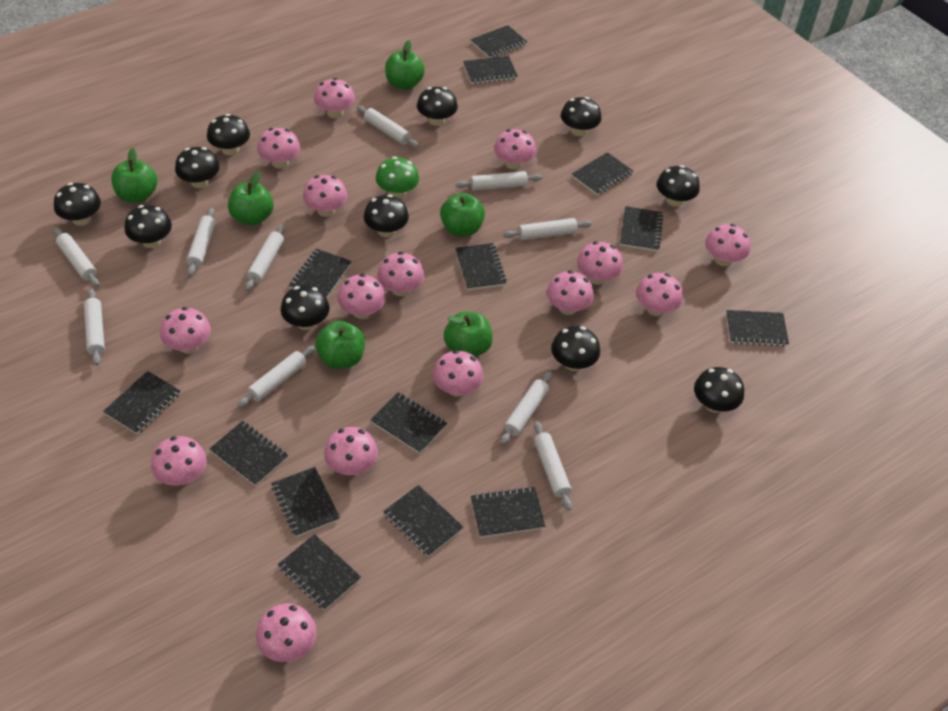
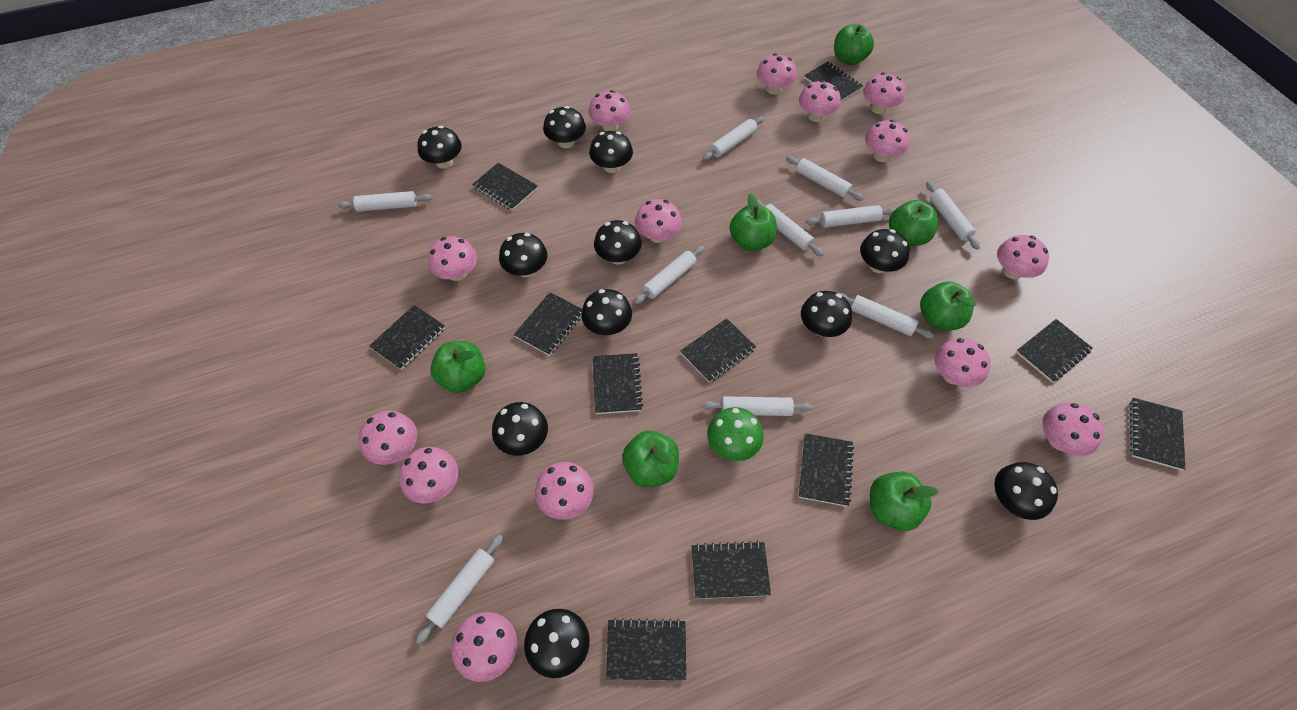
black notebook: 14 -> 11
green apple: 6 -> 7
pink mushroom: 15 -> 14

